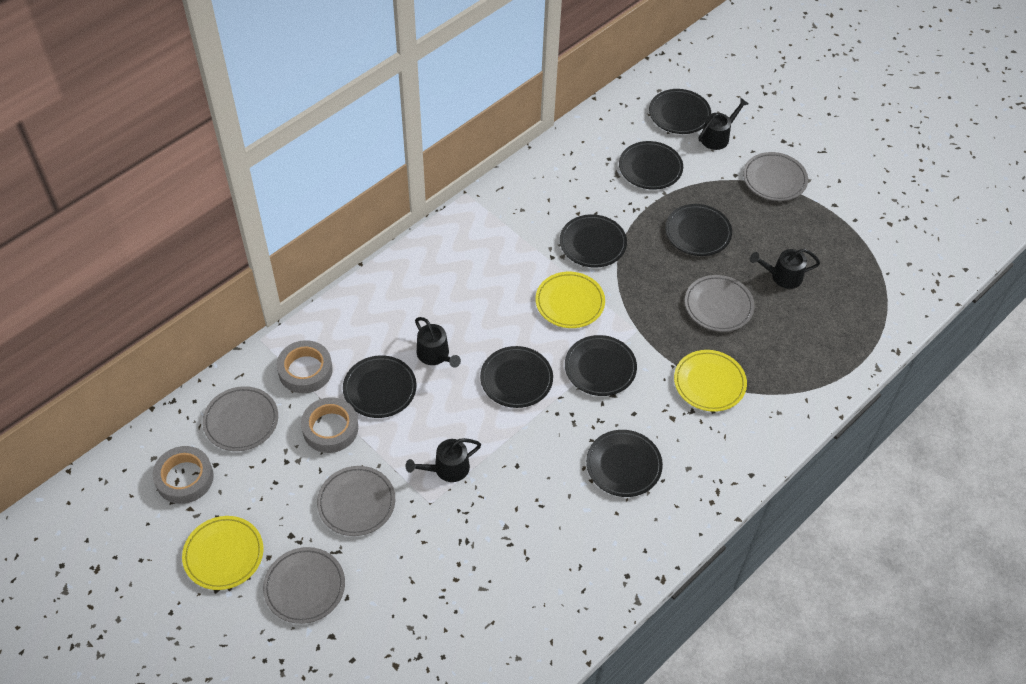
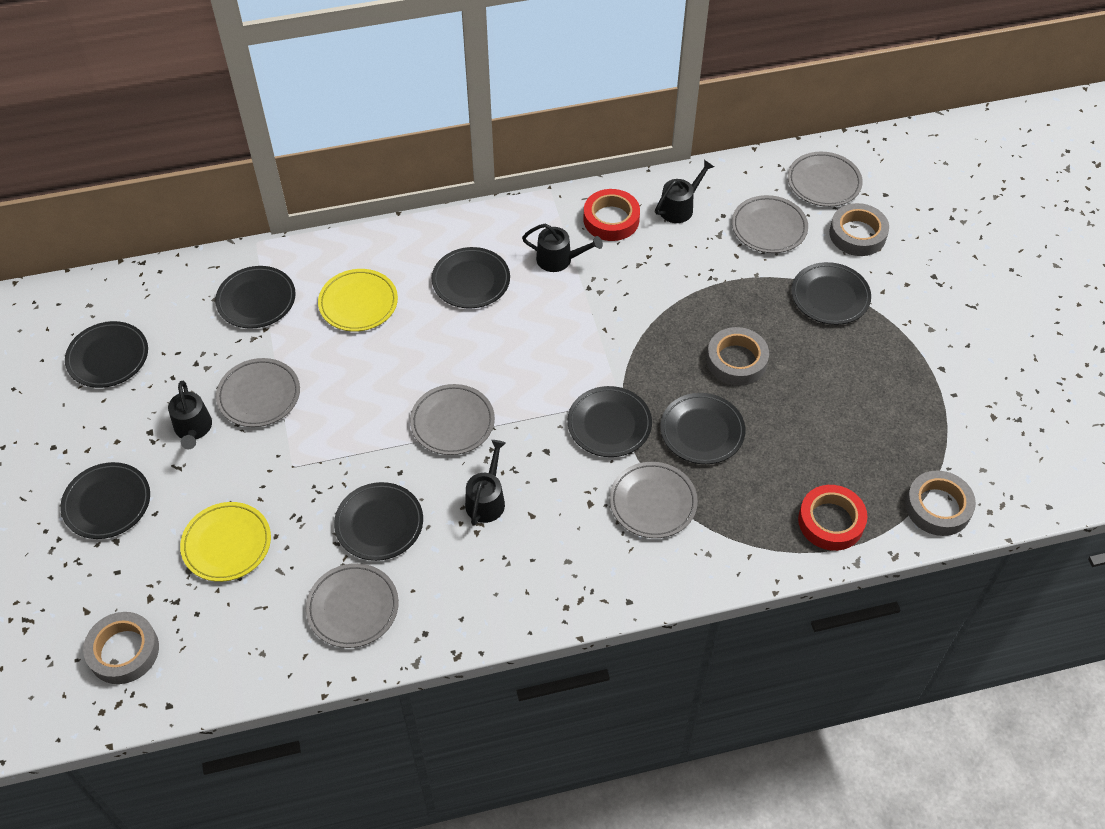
grey plate: 5 -> 6
grey tape: 3 -> 4
red tape: 0 -> 2
yellow plate: 3 -> 2

